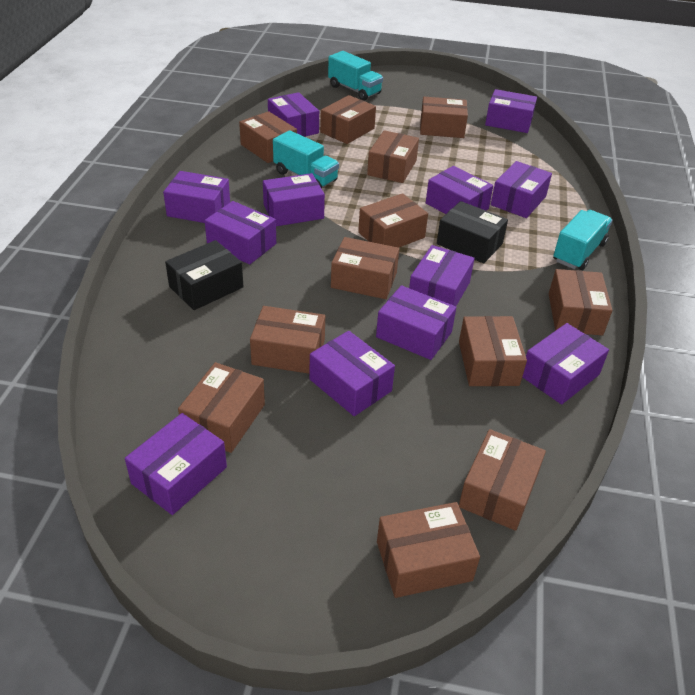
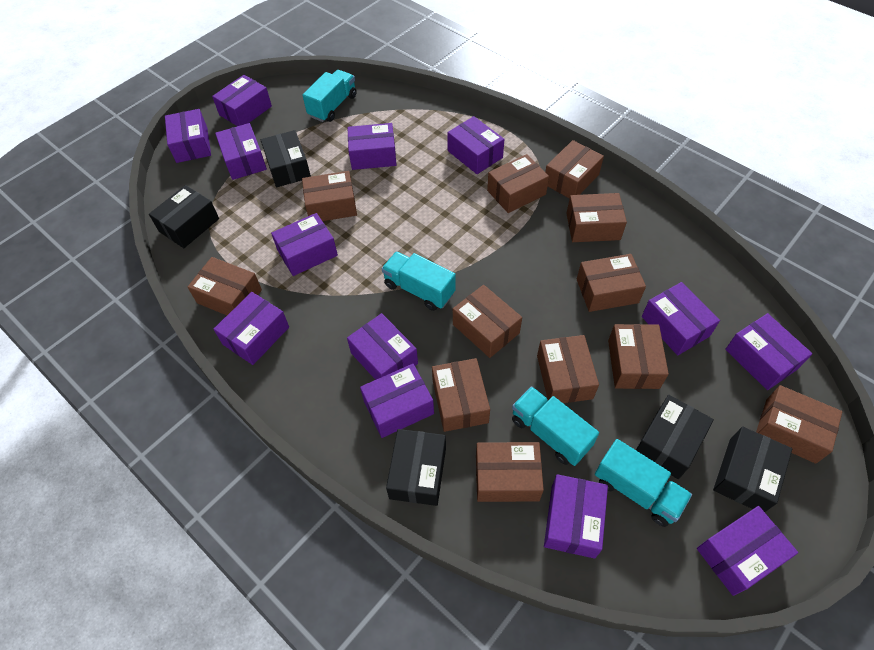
black box: 2 -> 5
purple box: 12 -> 13
turquoise truck: 3 -> 4

